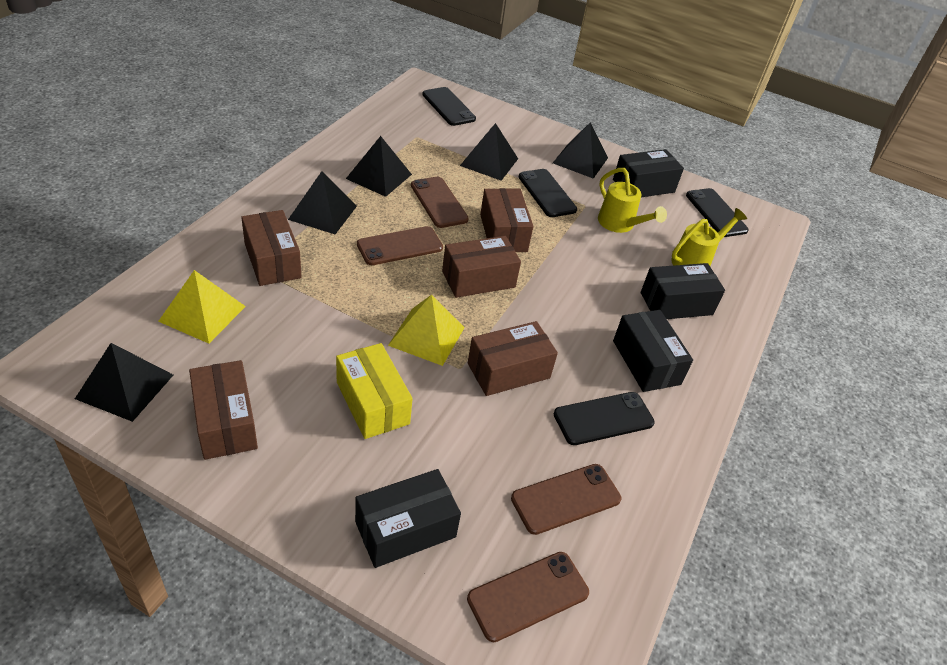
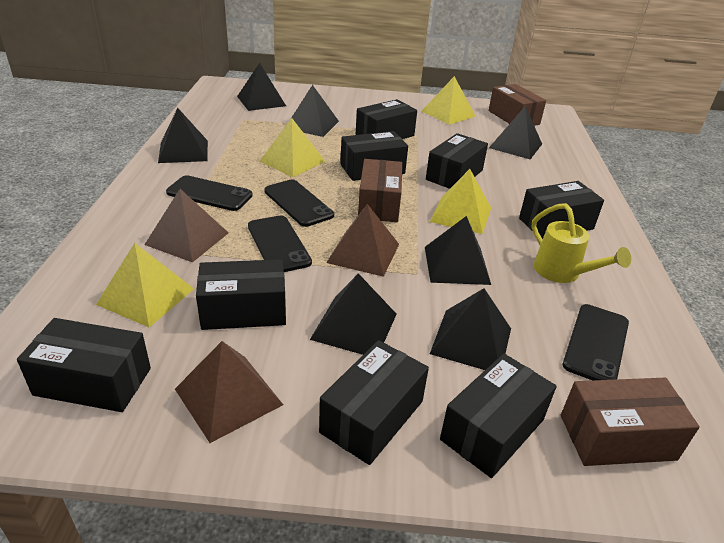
black box: 4 -> 8
black pyramid: 5 -> 7
brown box: 5 -> 3
brown phone: 4 -> 0
brown pyramid: 0 -> 3
yellow box: 1 -> 0
yellow pyramid: 2 -> 4
yellow watering can: 2 -> 1

